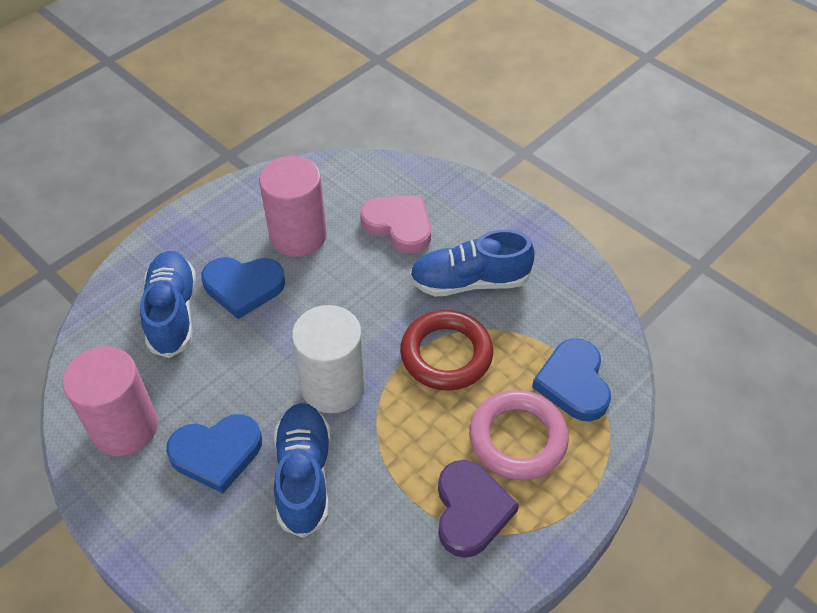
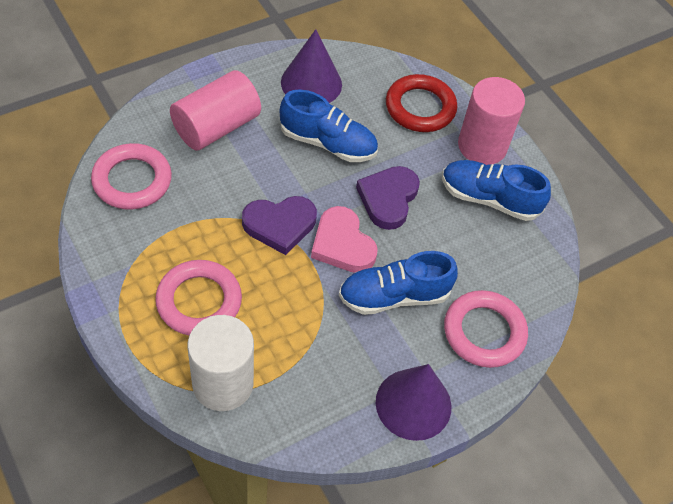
blue heart: 3 -> 0
pink ring: 1 -> 3
purple cone: 0 -> 2
purple heart: 1 -> 2

